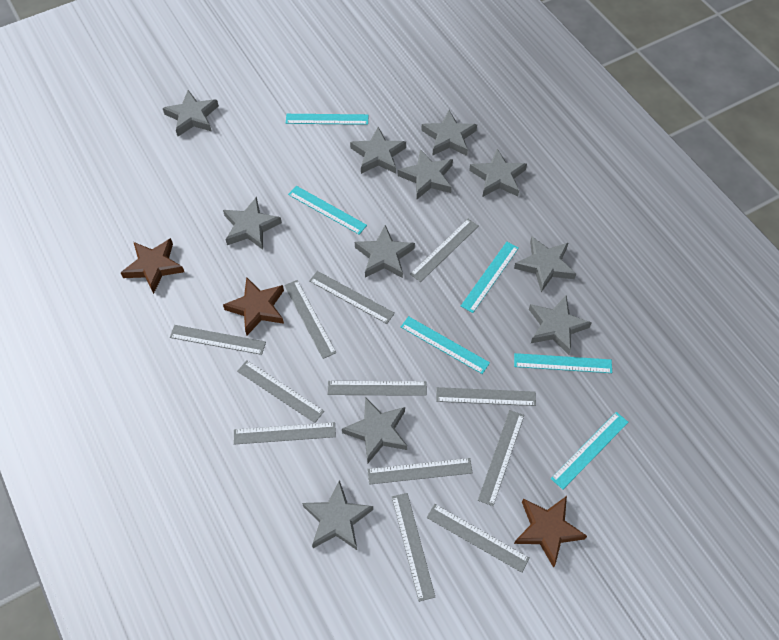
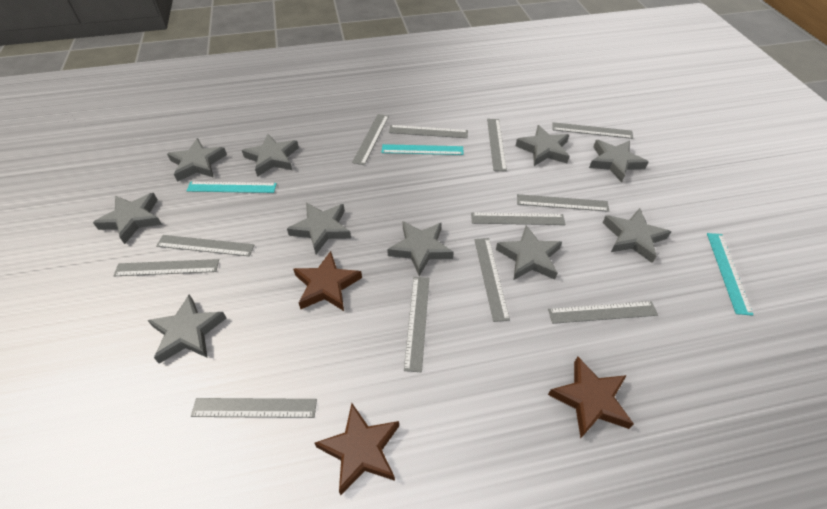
grey star: 11 -> 10
turquoise ruler: 6 -> 3

